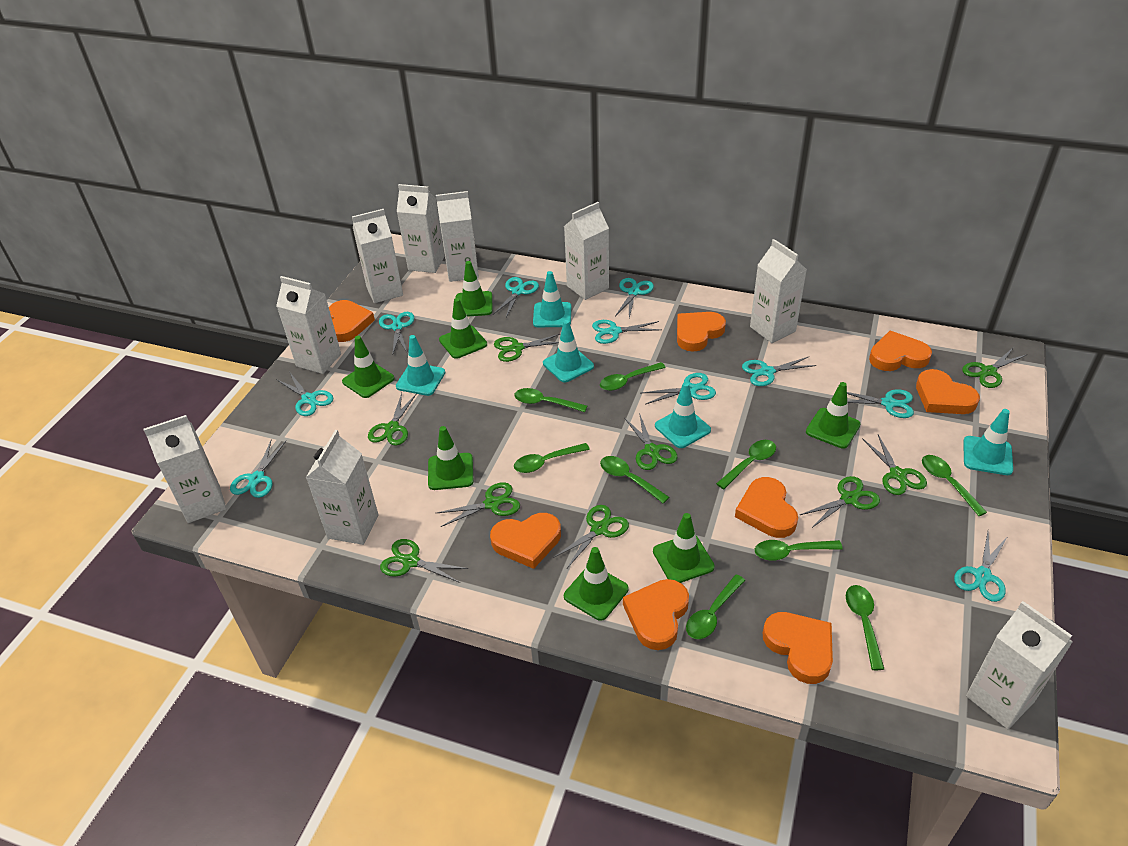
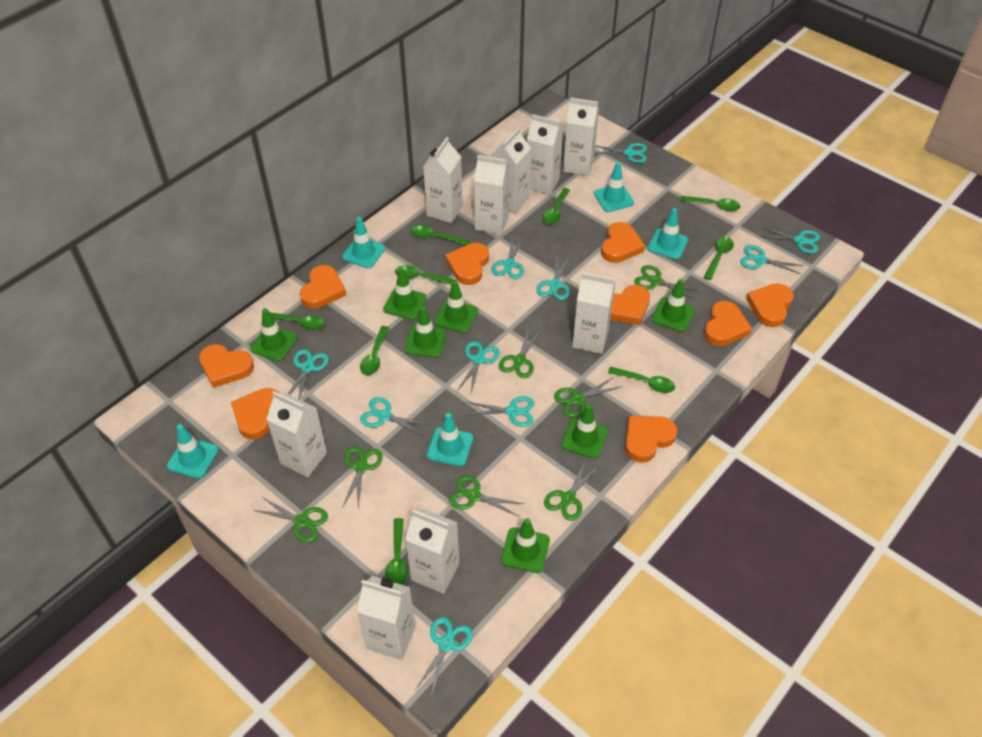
green scissors: 9 -> 7
orange heart: 8 -> 9

